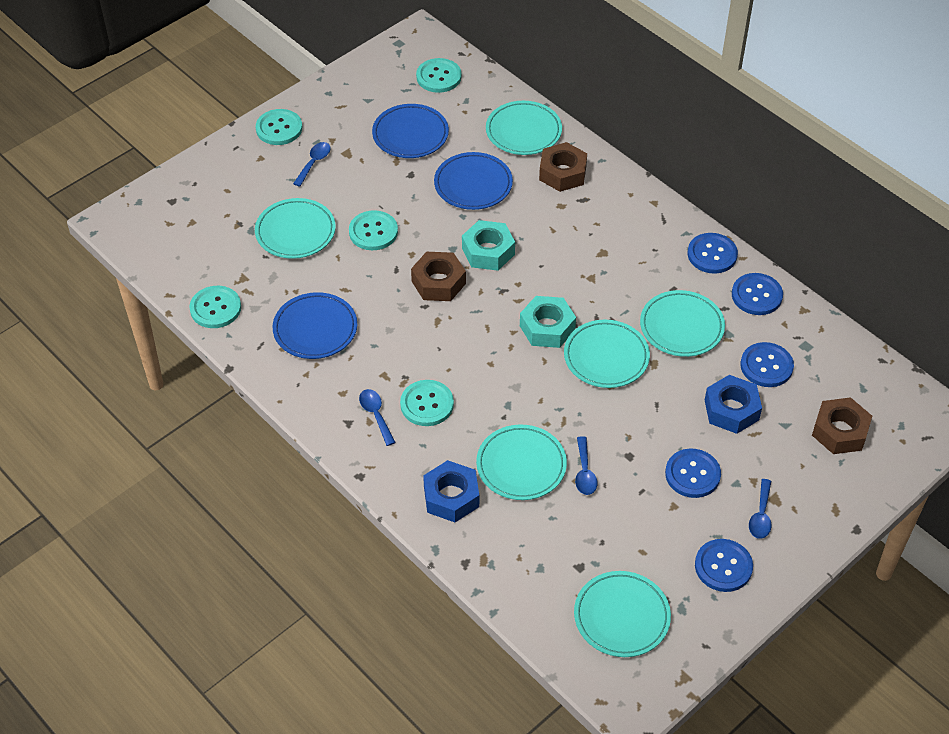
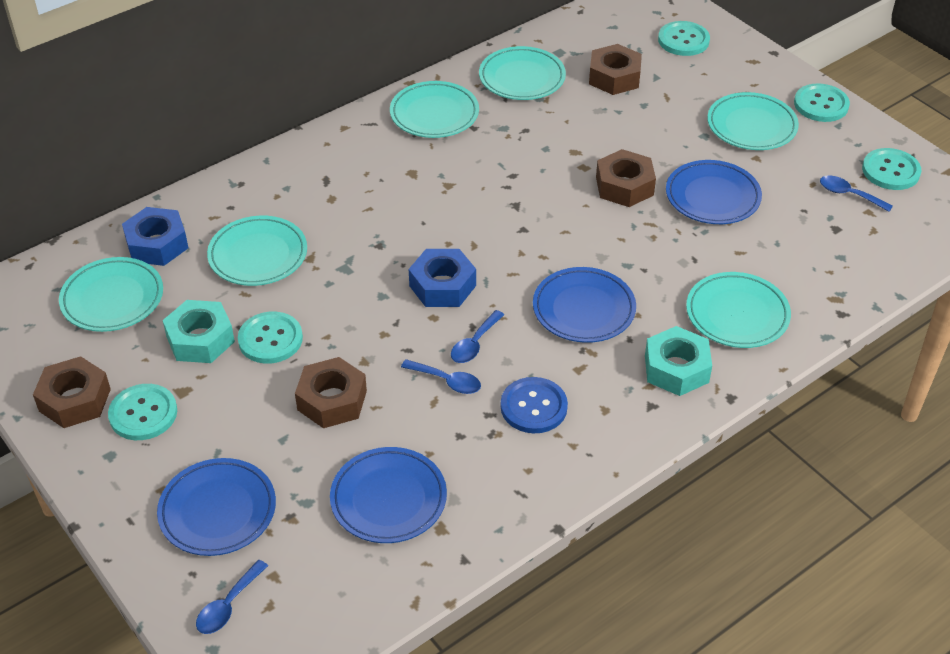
blue button: 5 -> 1
blue plate: 3 -> 4
brown nut: 3 -> 4

